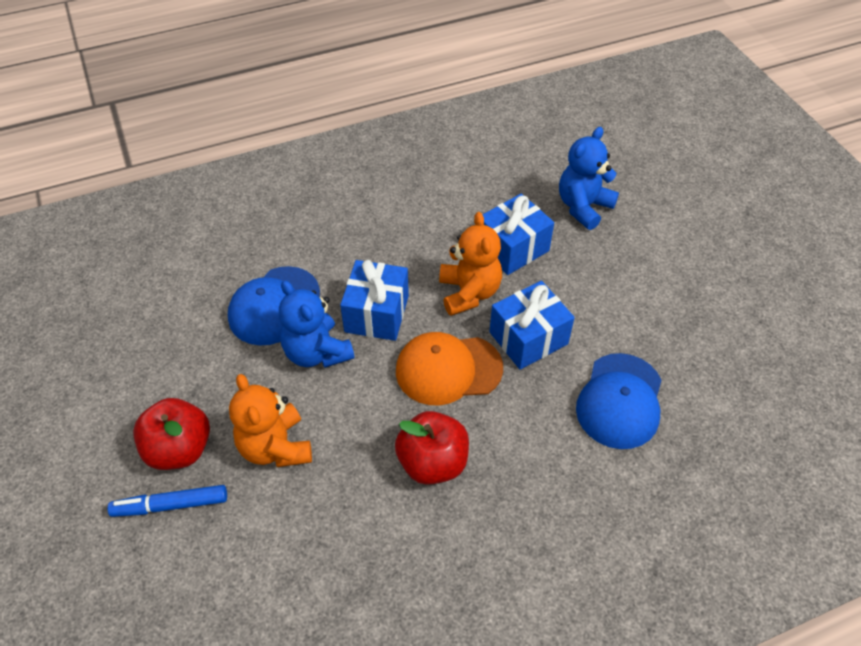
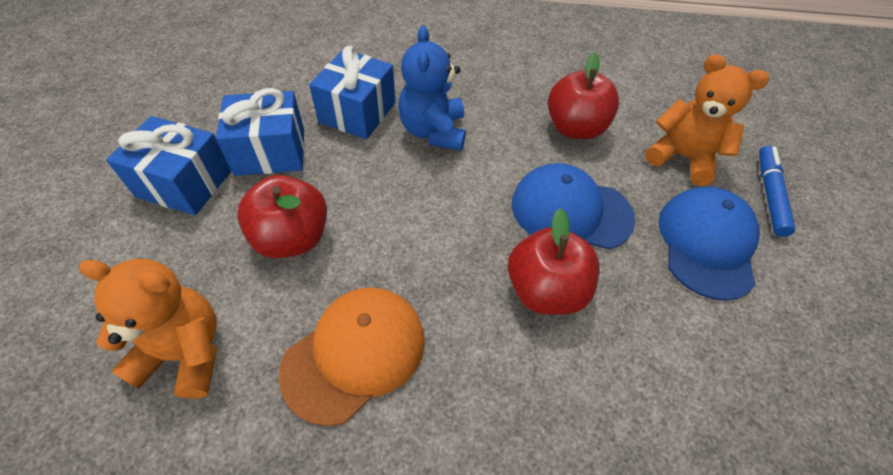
blue teddy bear: 2 -> 1
red apple: 2 -> 3

